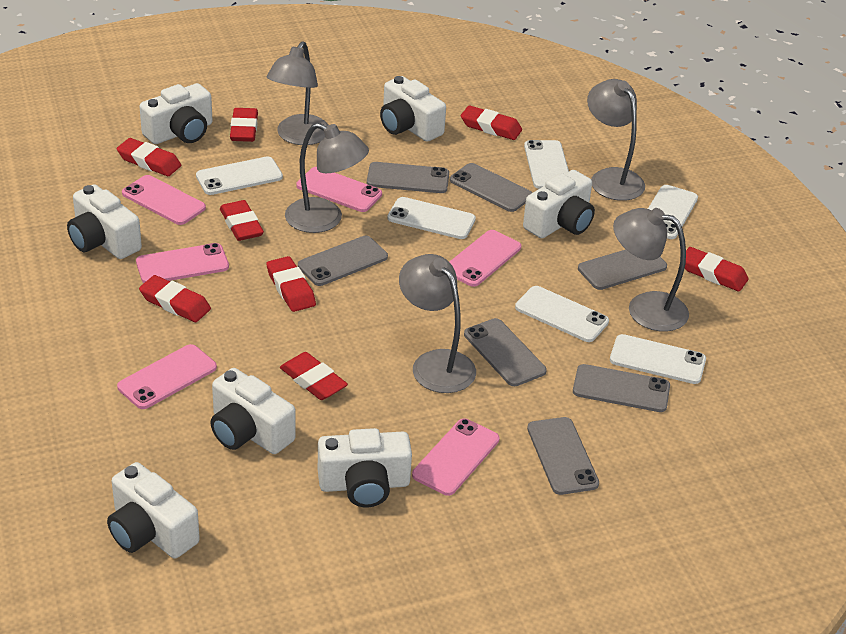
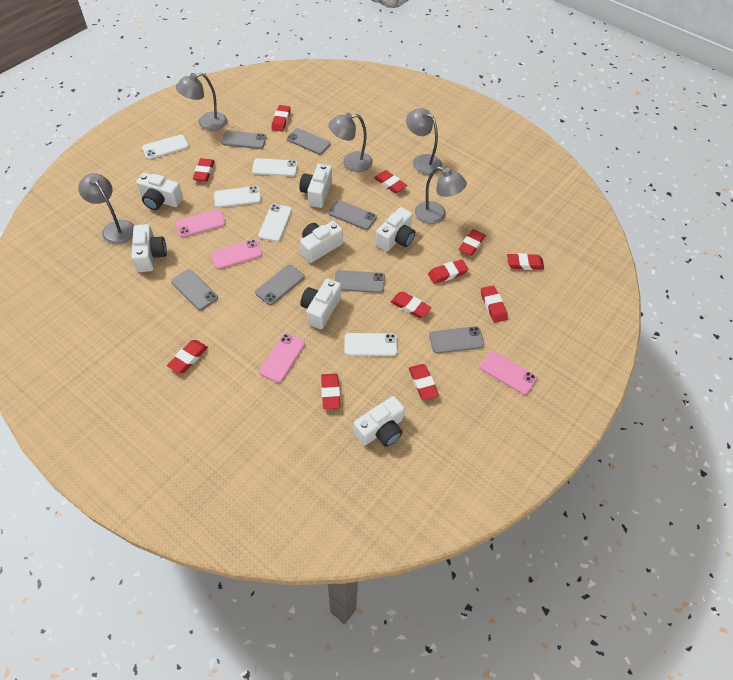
pink phone: 6 -> 4
red eraser: 8 -> 11
white phone: 6 -> 5

